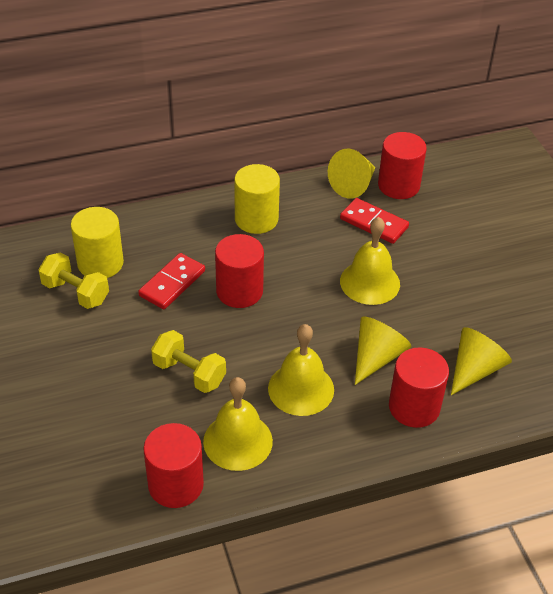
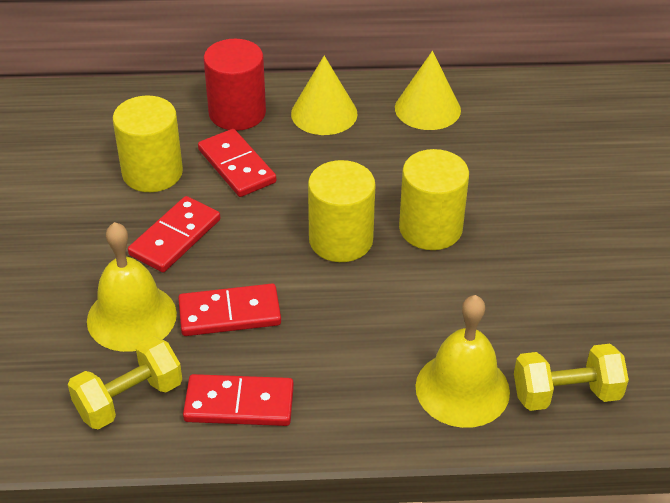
red cylinder: 4 -> 1
red domino: 2 -> 4
yellow bell: 3 -> 2
yellow cone: 3 -> 2
yellow cylinder: 2 -> 3

